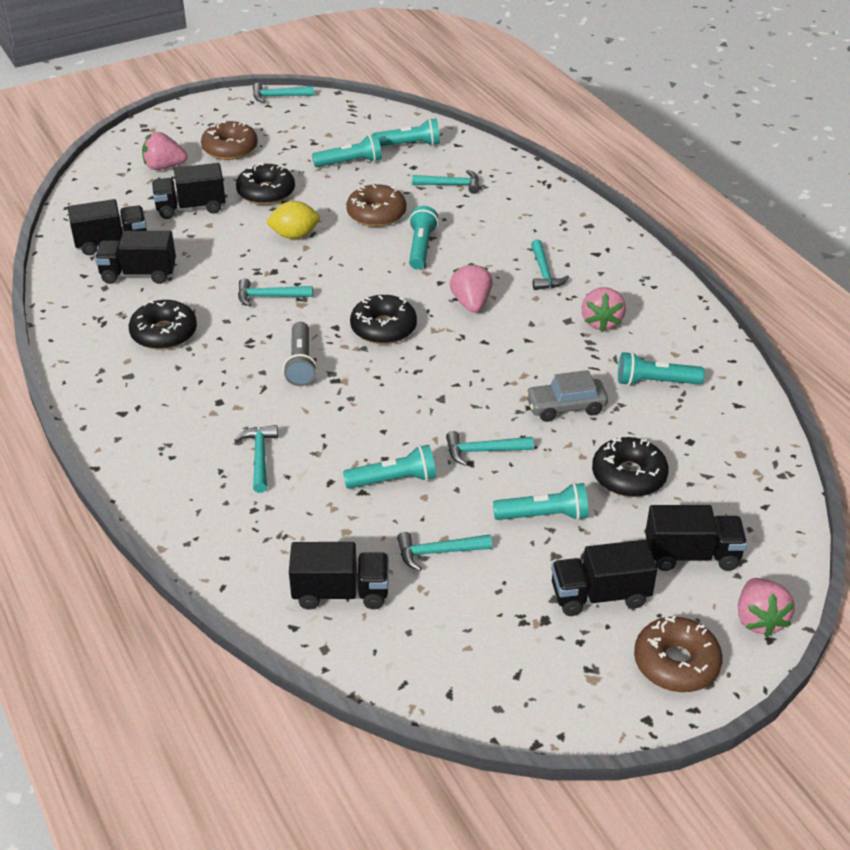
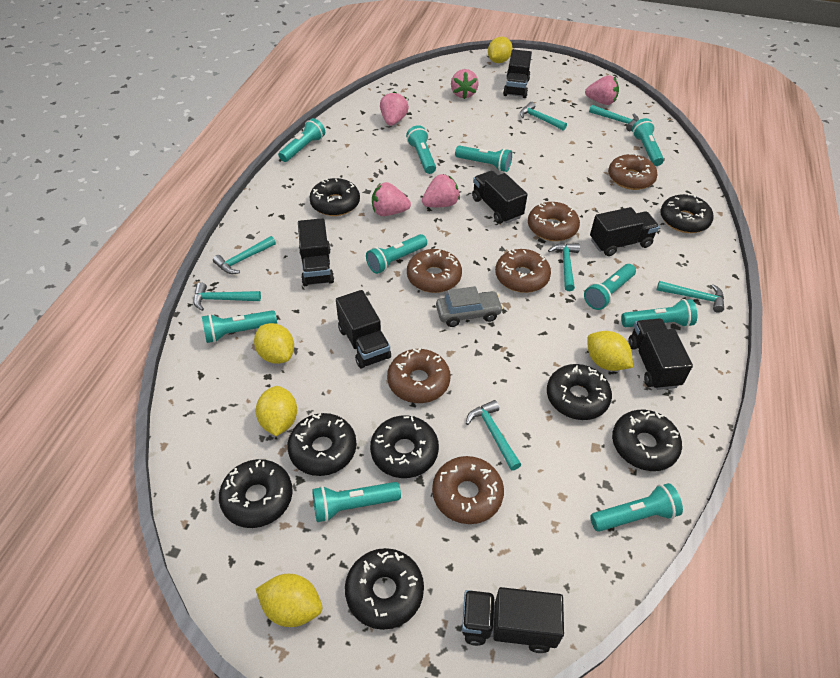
black donut: 4 -> 8
black truck: 6 -> 7
brown donut: 3 -> 6
grey flashlight: 1 -> 0
pink strawberry: 4 -> 5
turquoise flashlight: 6 -> 10
yellow lemon: 1 -> 5

